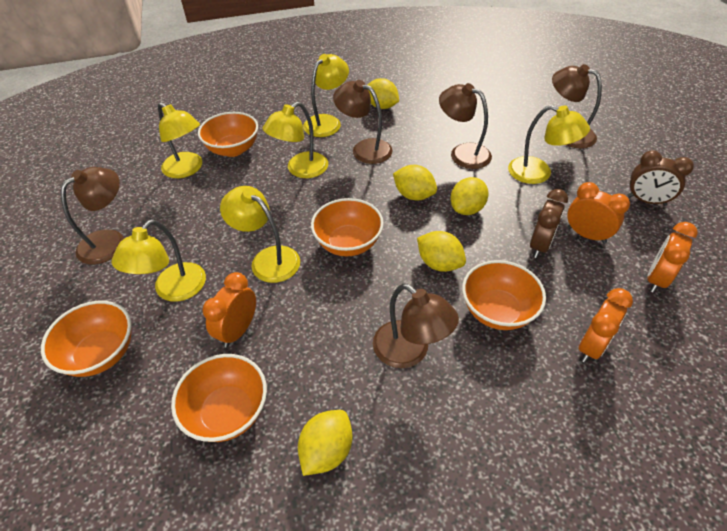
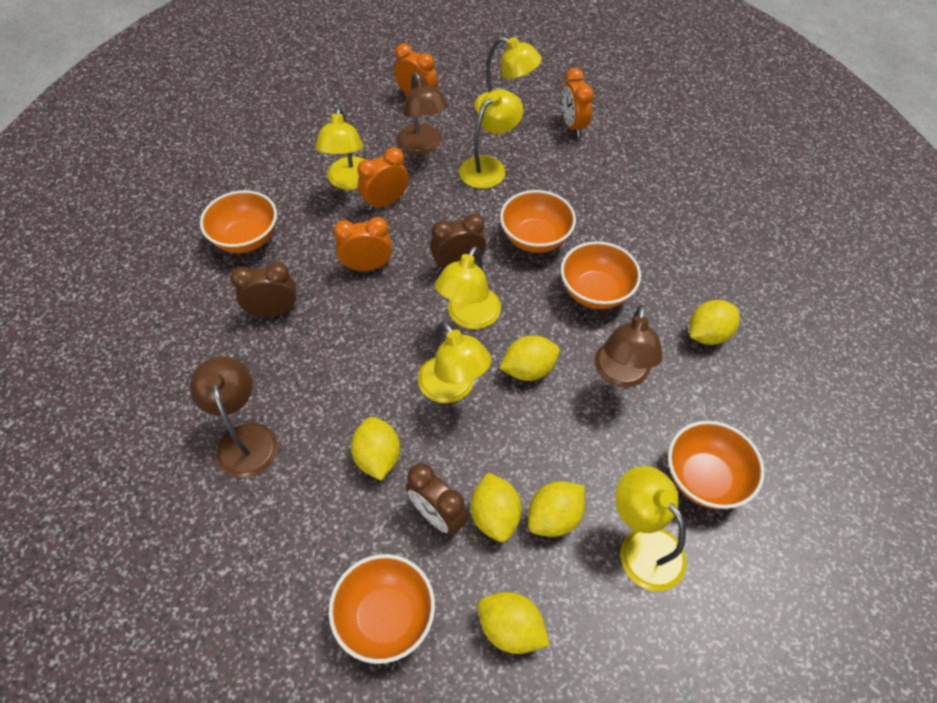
brown clock: 2 -> 3
brown lamp: 5 -> 3
yellow lemon: 5 -> 6

